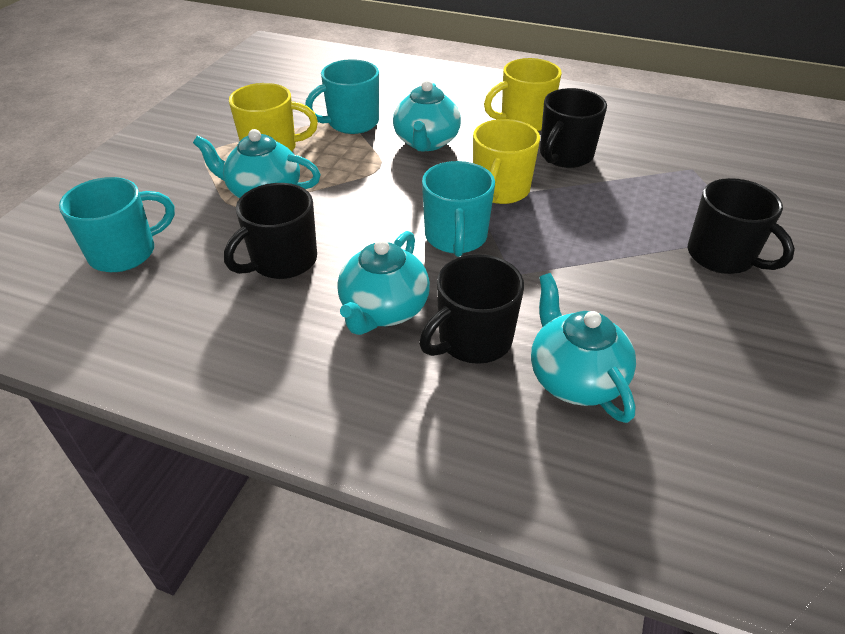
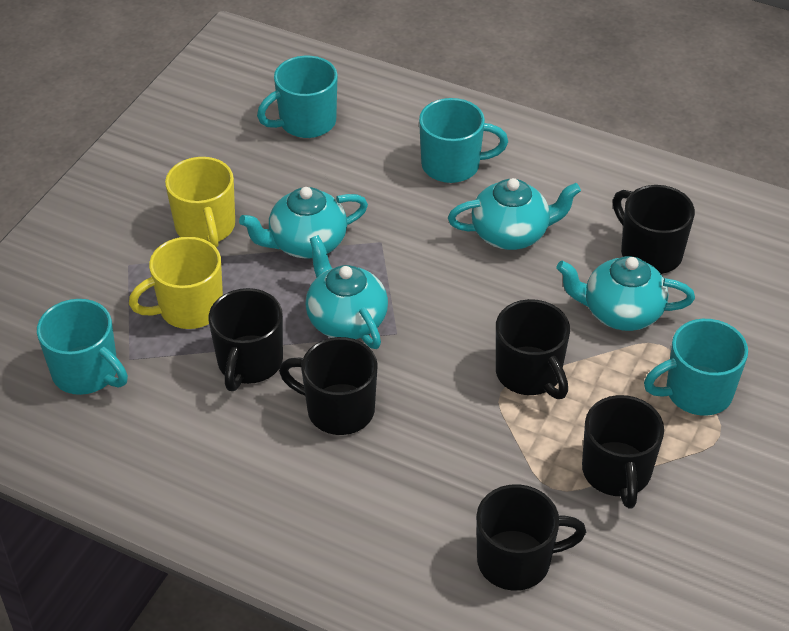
black mug: 4 -> 6
turquoise mug: 3 -> 4
yellow mug: 3 -> 2

